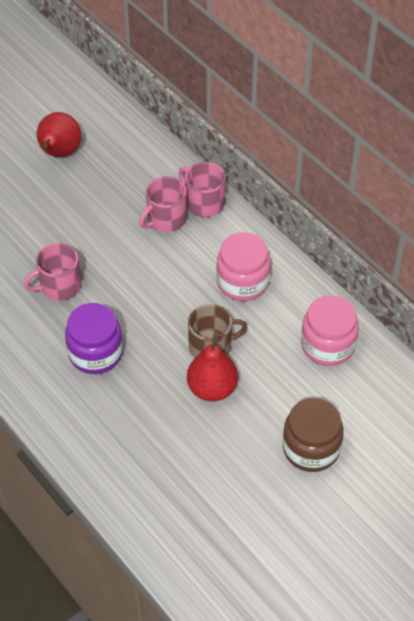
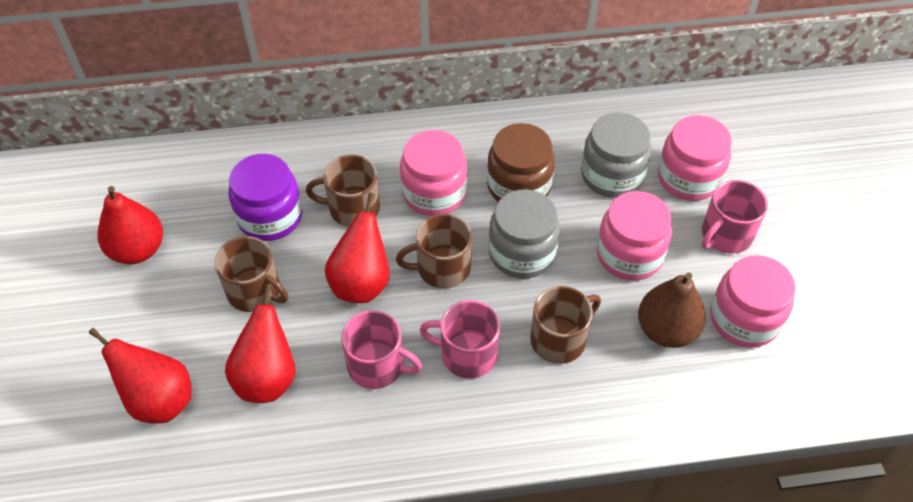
brown mug: 1 -> 4
brown pear: 0 -> 1
grey jar: 0 -> 2
pink jar: 2 -> 4
red pear: 2 -> 4

